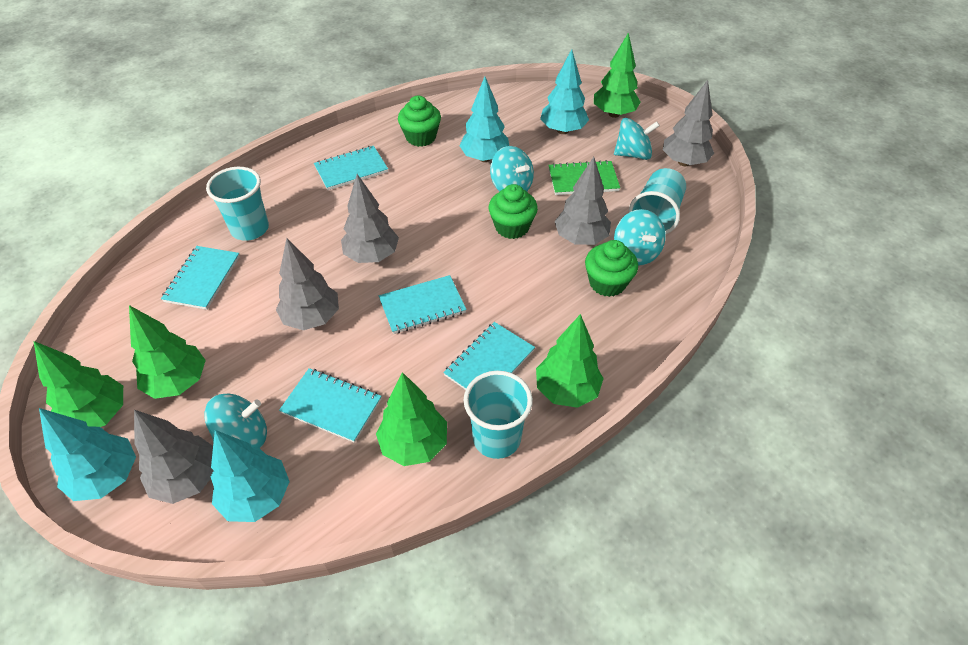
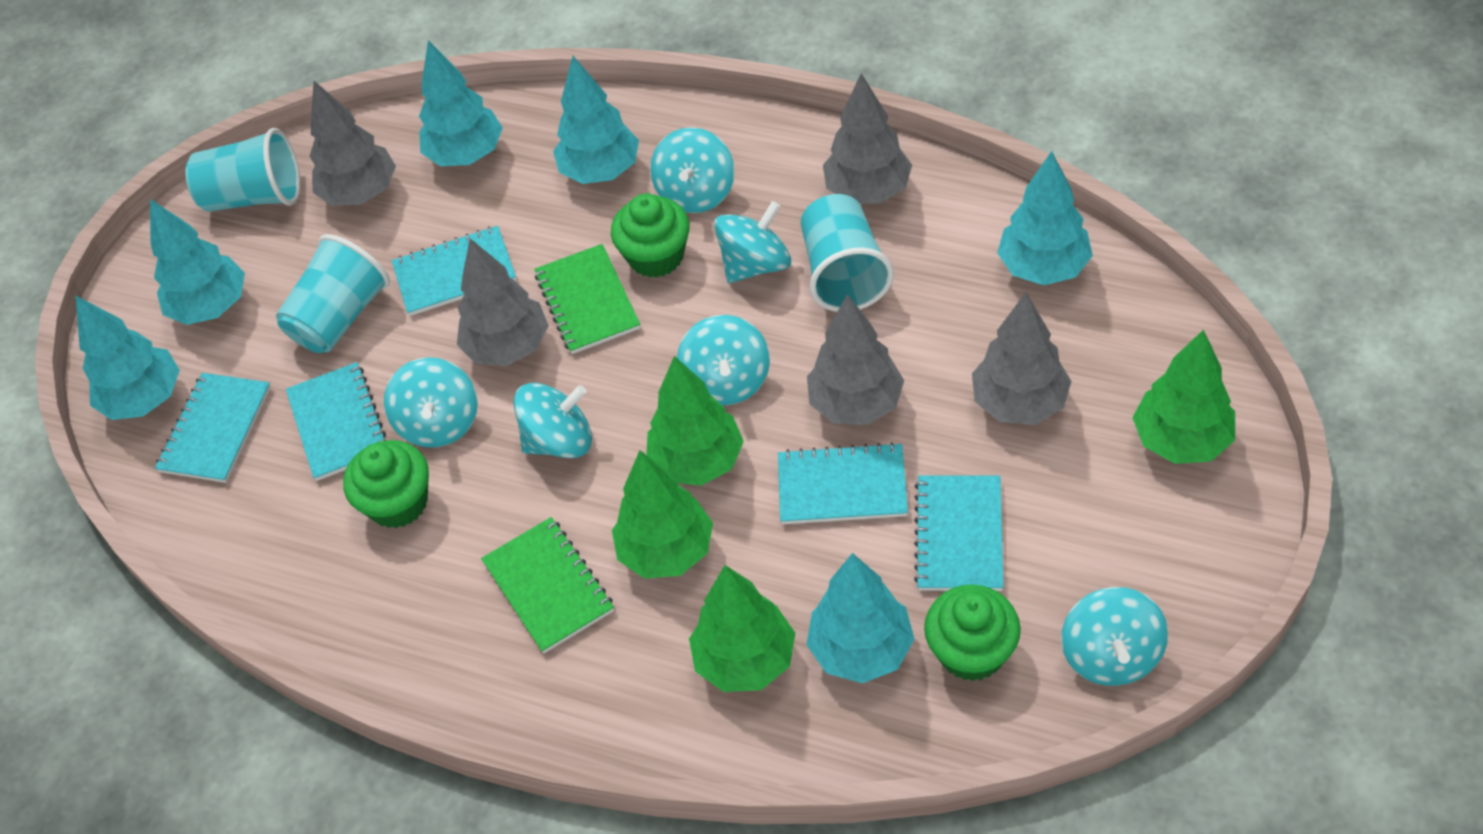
green notebook: 1 -> 2
green tree: 5 -> 4
turquoise spinning top: 4 -> 6
turquoise tree: 4 -> 6

